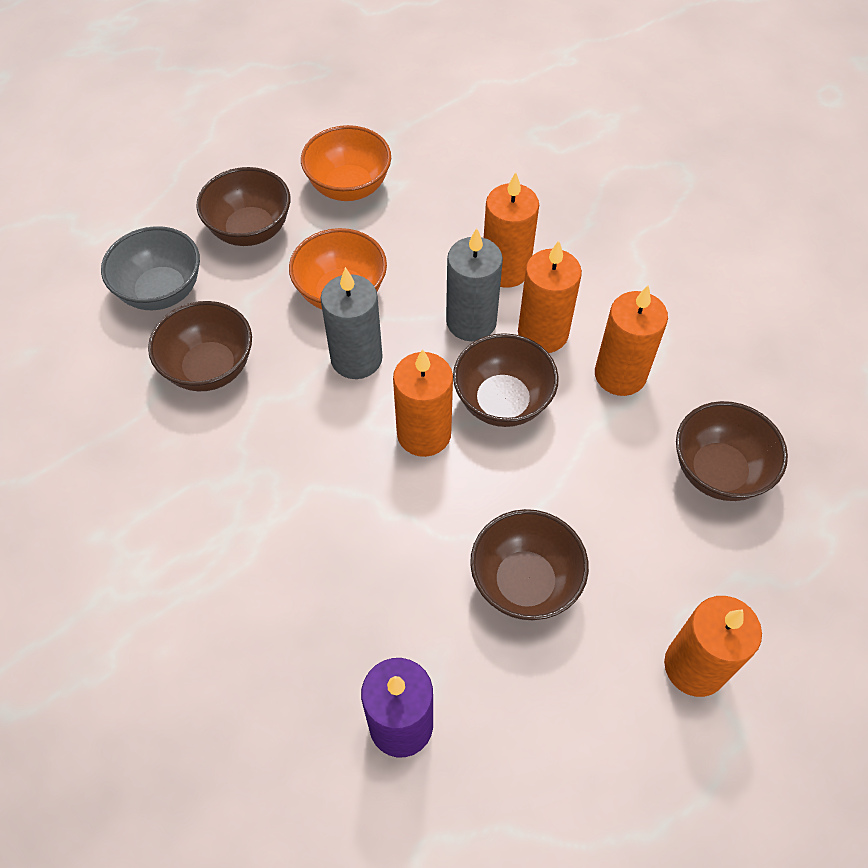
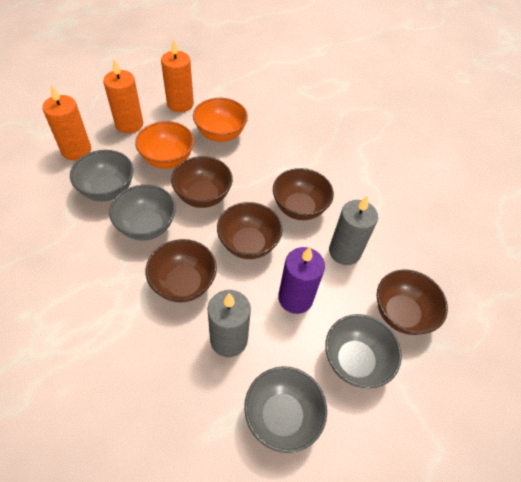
grey bowl: 1 -> 4
orange candle: 5 -> 3

